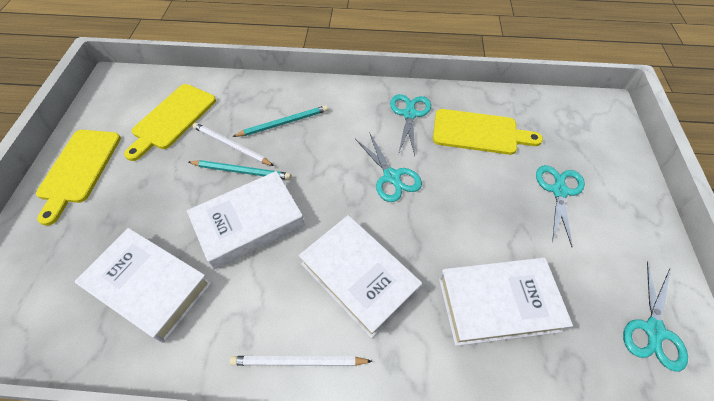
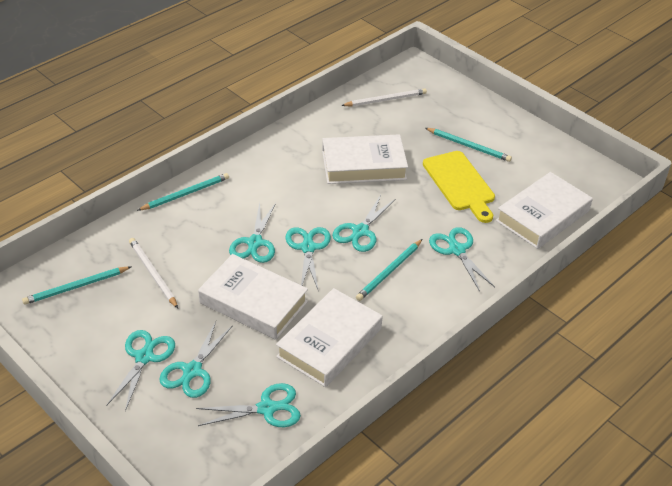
turquoise pencil: 2 -> 4
turquoise scissors: 4 -> 7
yellow cutting board: 3 -> 1

